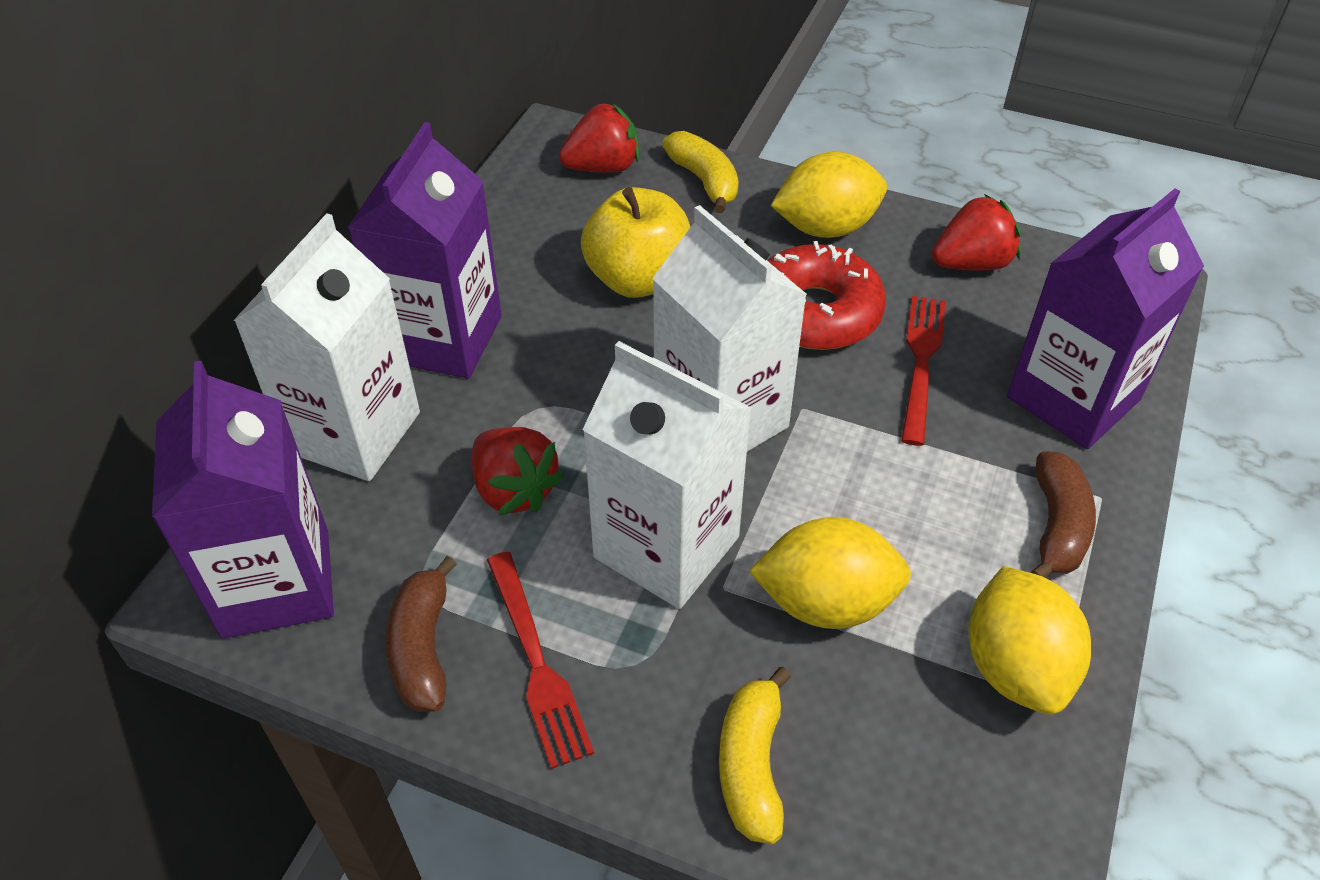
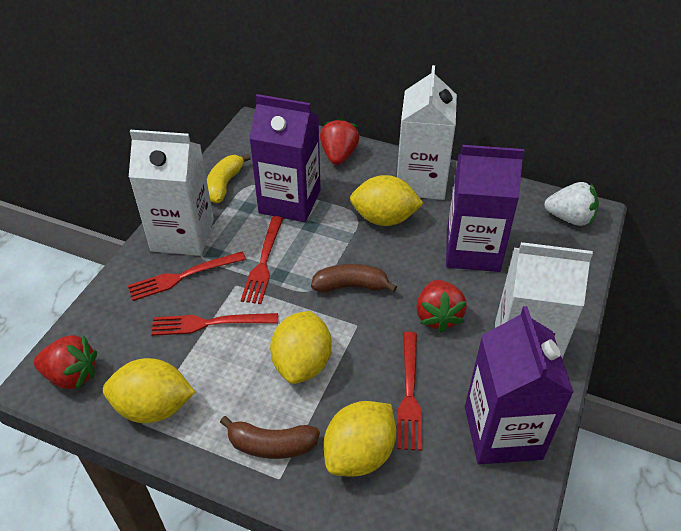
red donut: 1 -> 0
red fork: 2 -> 4
white strawberry: 0 -> 1
yellow apple: 1 -> 0
yellow banana: 2 -> 1
yellow lemon: 3 -> 4

